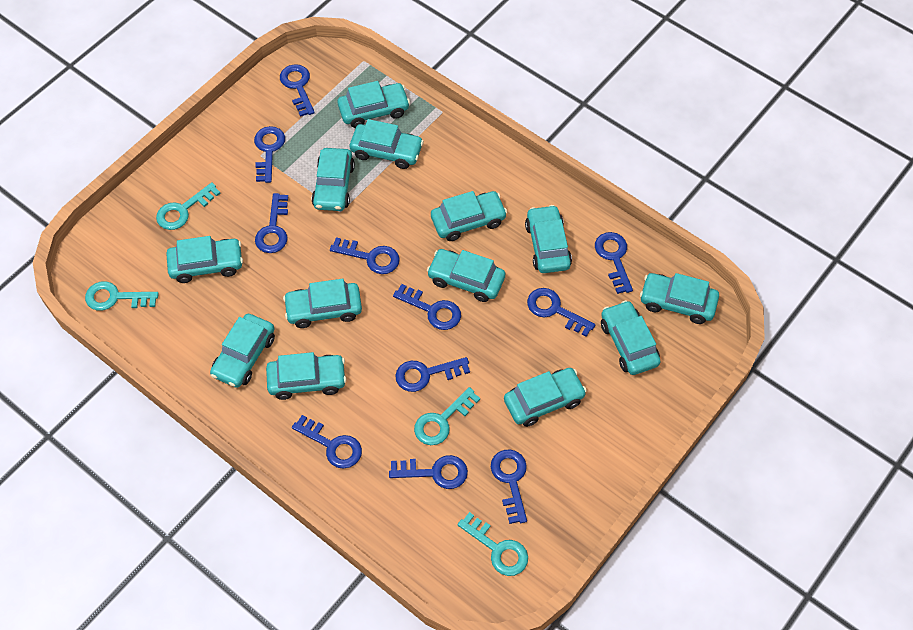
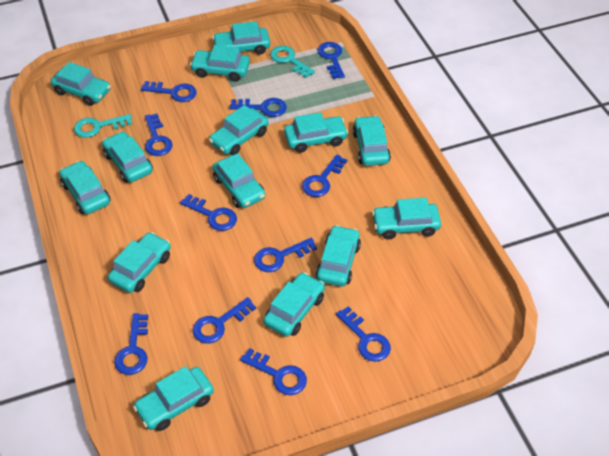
turquoise car: 13 -> 14
turquoise key: 4 -> 2

